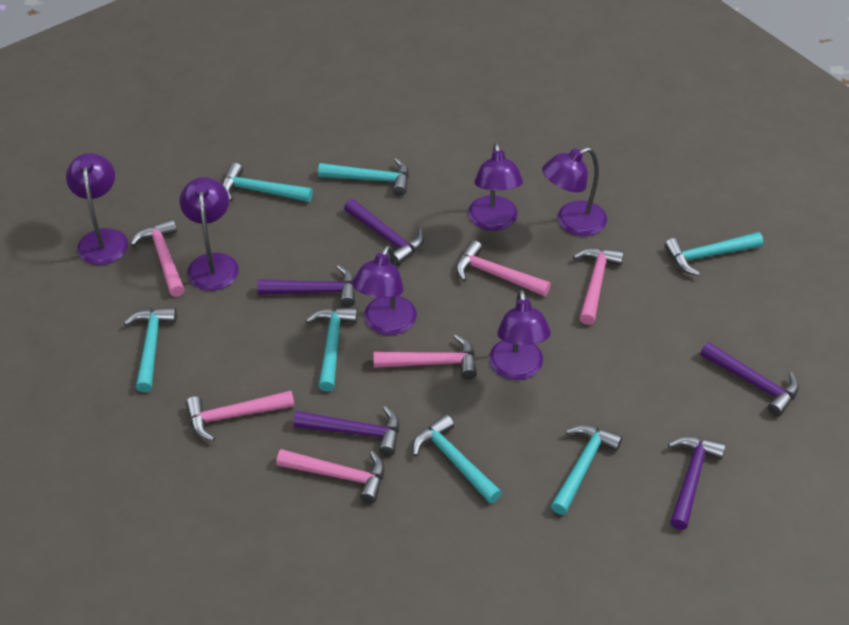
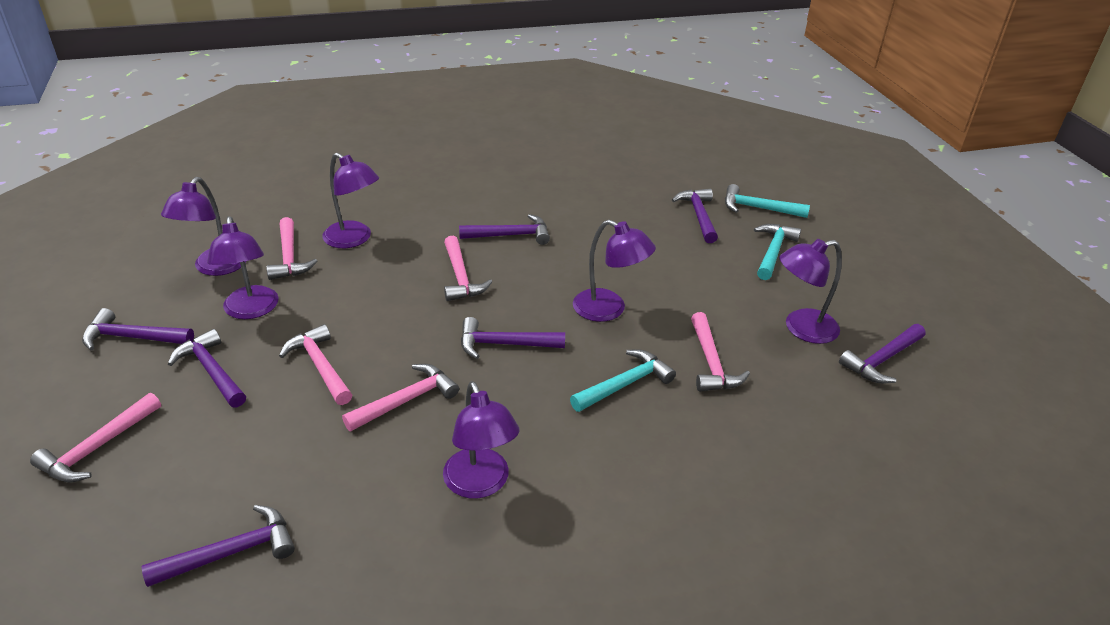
purple hammer: 5 -> 7
turquoise hammer: 7 -> 3

